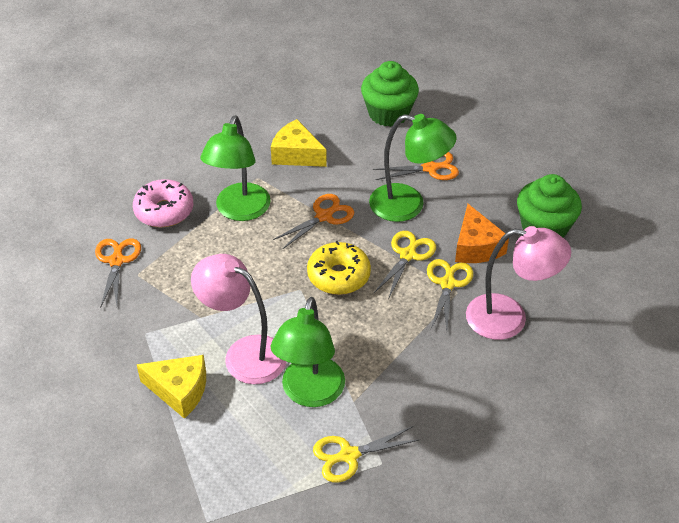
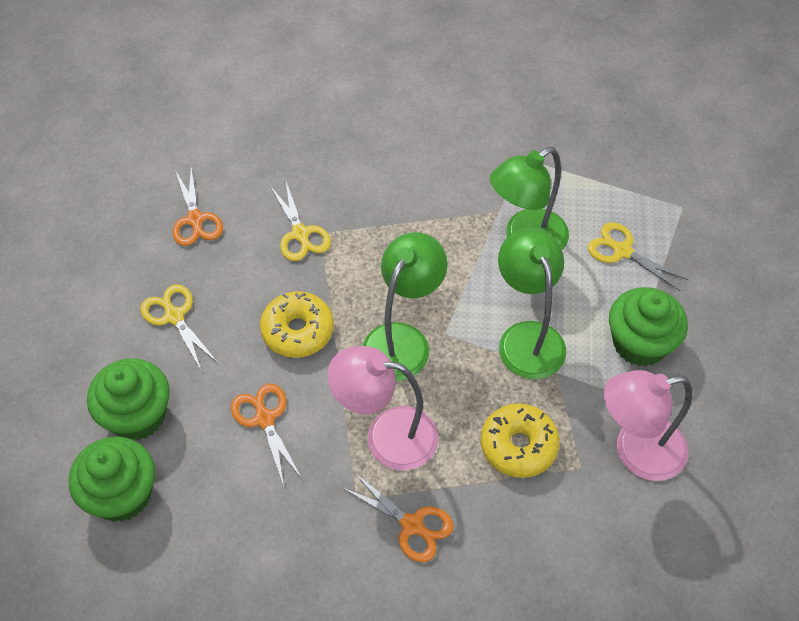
green cupcake: 2 -> 3
orange cheese: 1 -> 0
pink donut: 1 -> 0
yellow cheese: 2 -> 0
yellow donut: 1 -> 2

